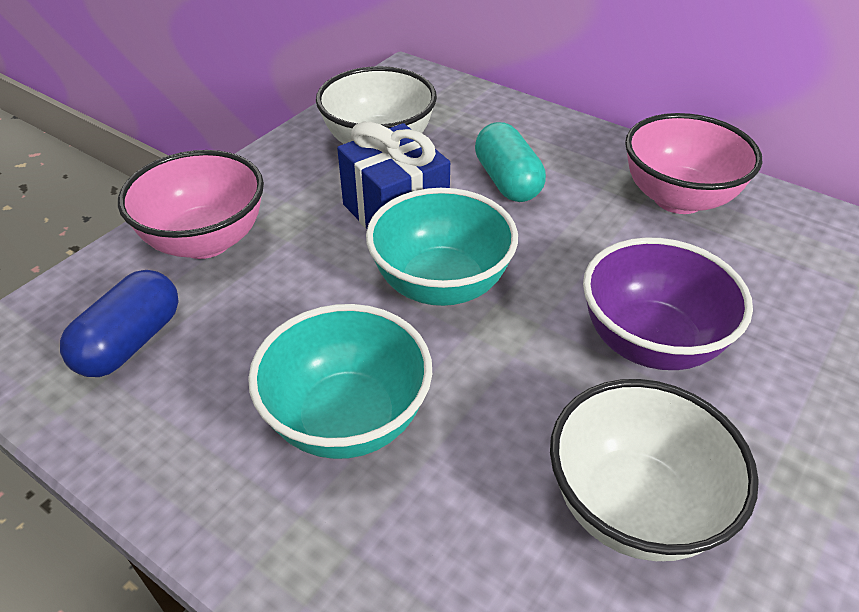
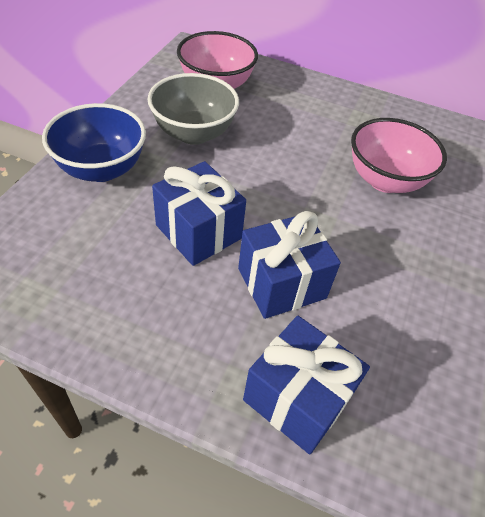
blue bowl: 0 -> 1
blue capsule: 1 -> 0
blue gift: 1 -> 3
grey bowl: 0 -> 1
purple bowl: 1 -> 0
turquoise bowl: 2 -> 0
turquoise capsule: 1 -> 0
white bowl: 2 -> 0

